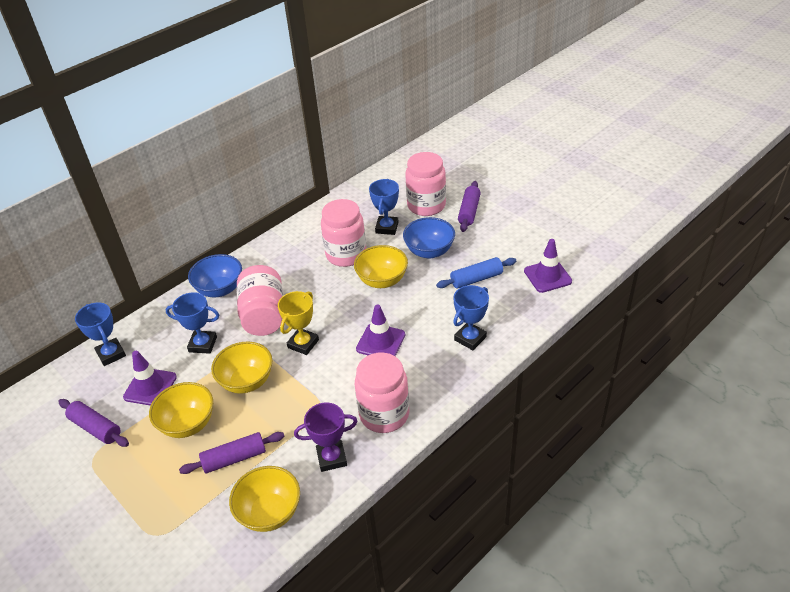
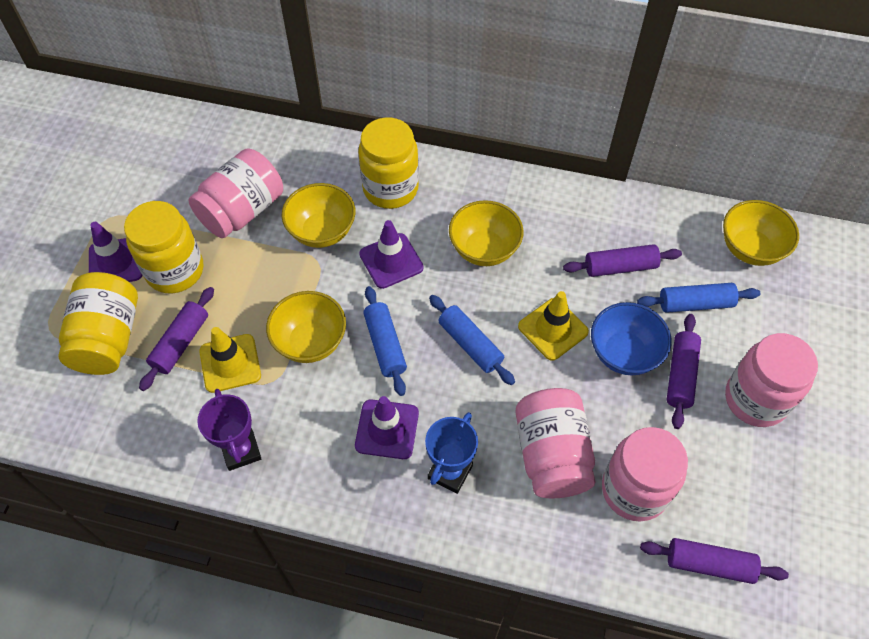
blue bowl: 2 -> 1
blue rolling pin: 1 -> 3
blue trophy: 4 -> 1
purple rolling pin: 3 -> 4
yellow jar: 0 -> 3
yellow traffic cone: 0 -> 2
yellow trophy: 1 -> 0

